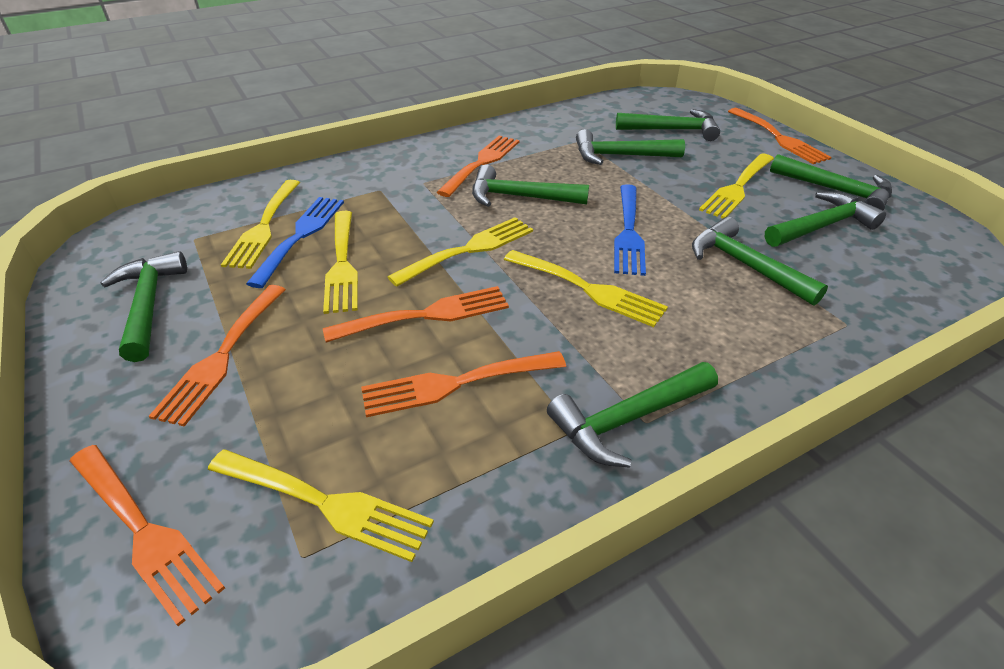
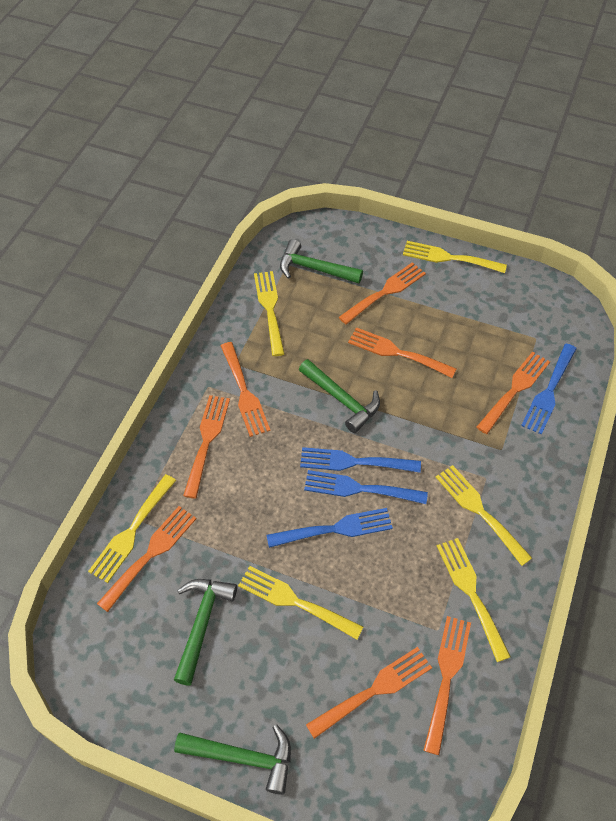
blue fork: 2 -> 4
green hammer: 8 -> 4
orange fork: 6 -> 8

